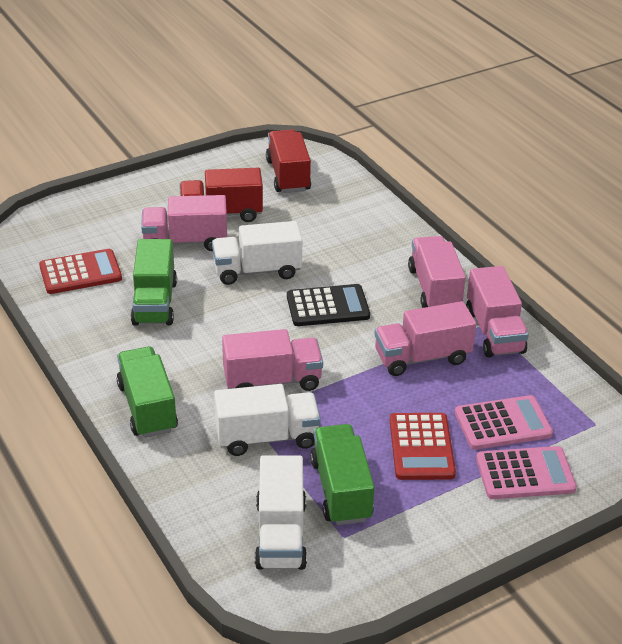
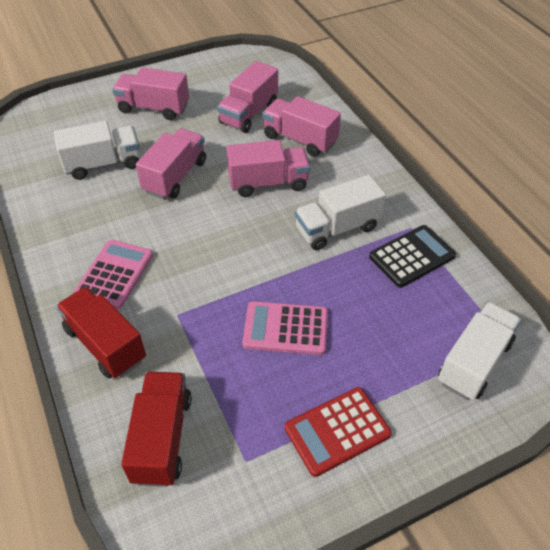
green truck: 3 -> 0
red calculator: 2 -> 1

